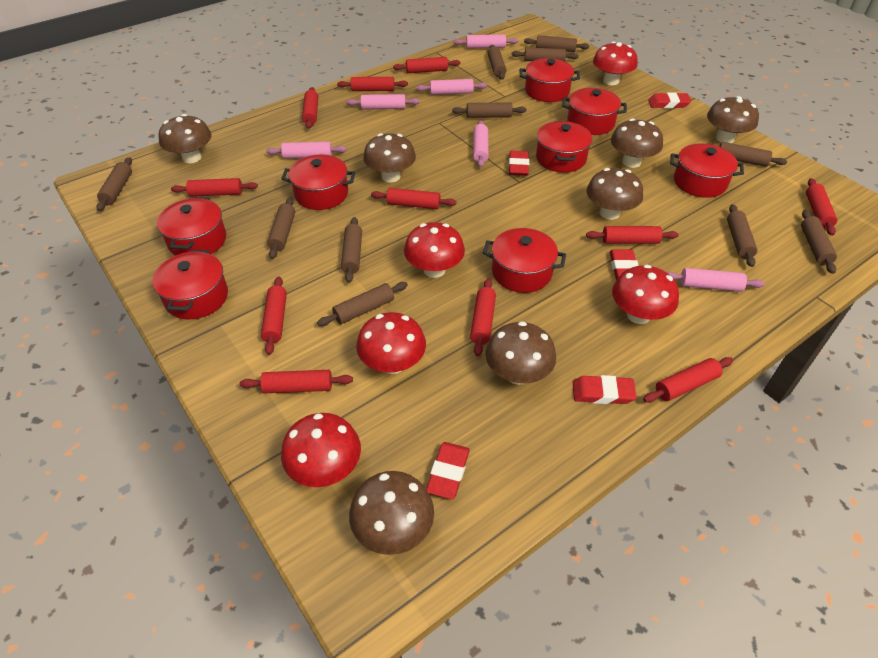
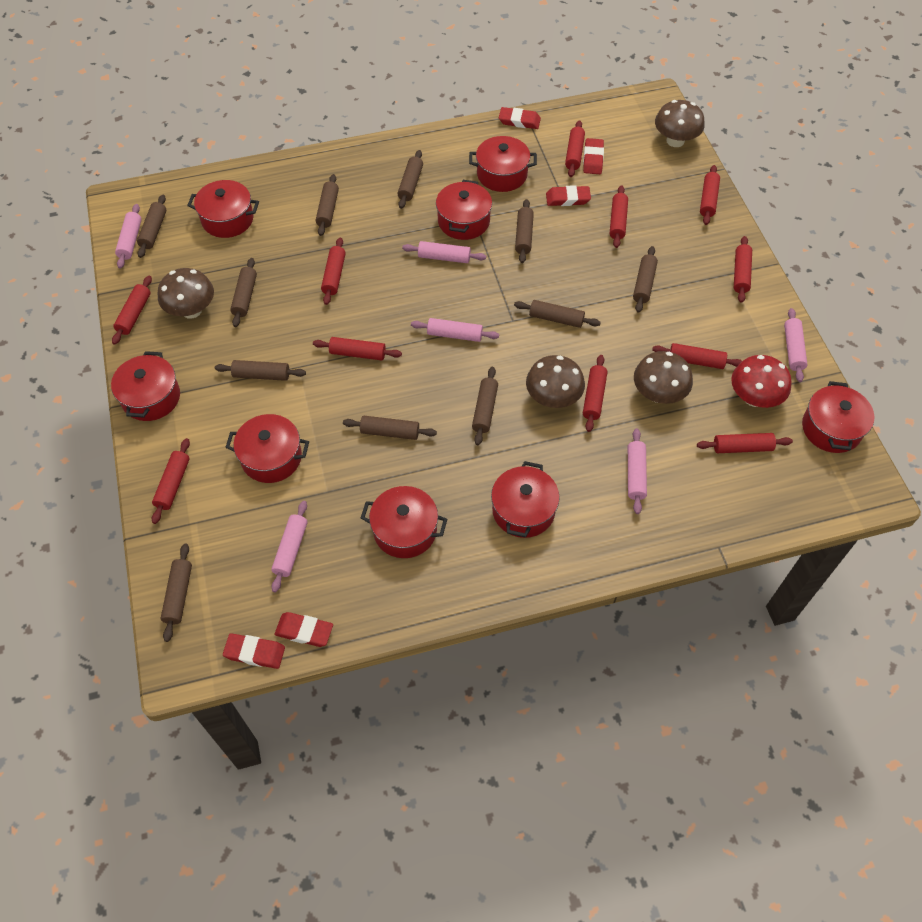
brown mushroom: 7 -> 4
red mushroom: 5 -> 1

